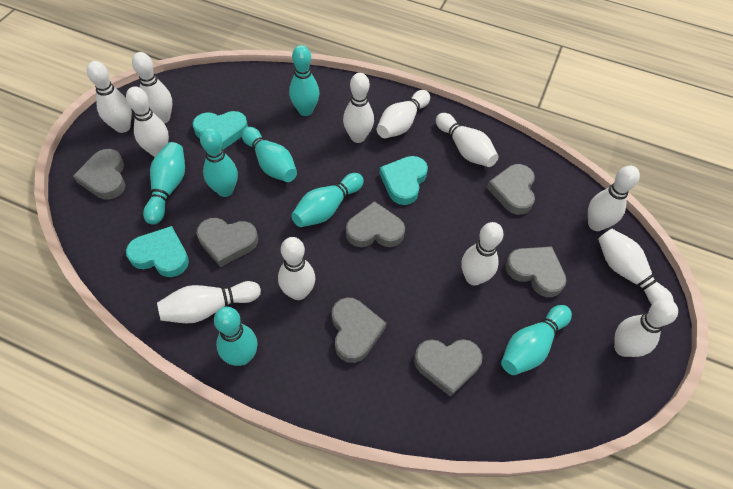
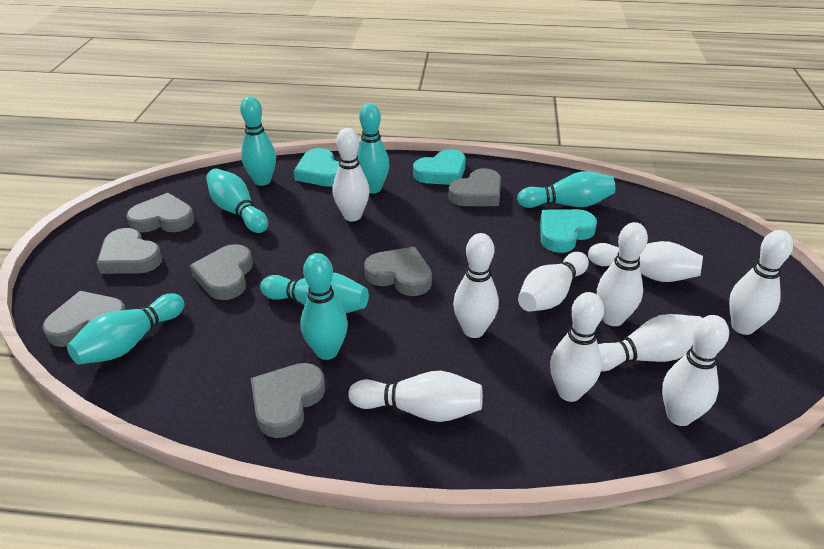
white bowling pin: 12 -> 10

